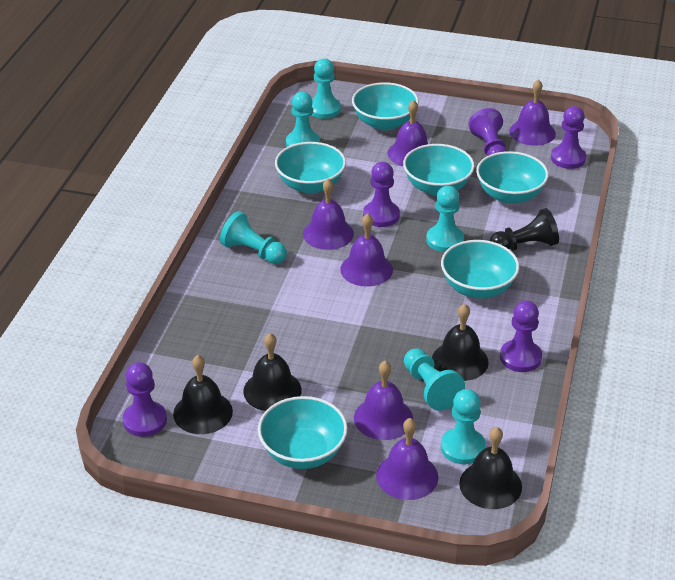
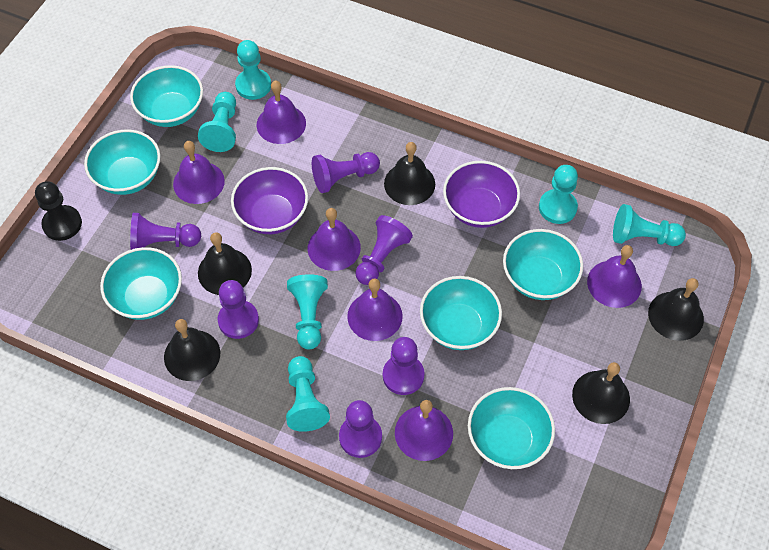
black bell: 4 -> 5
purple bowl: 0 -> 2
purple pawn: 5 -> 6

